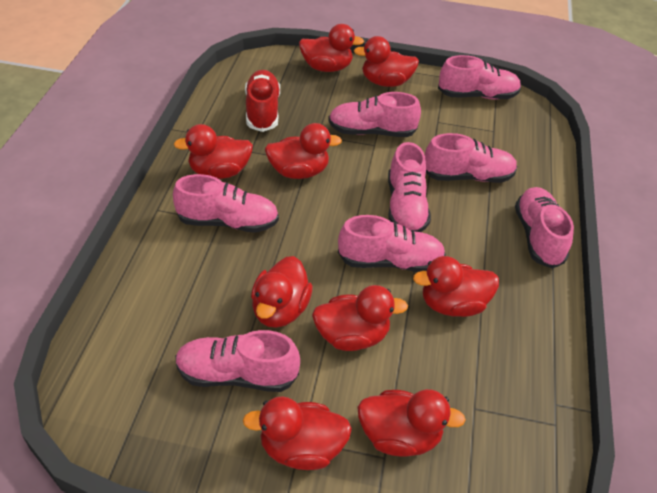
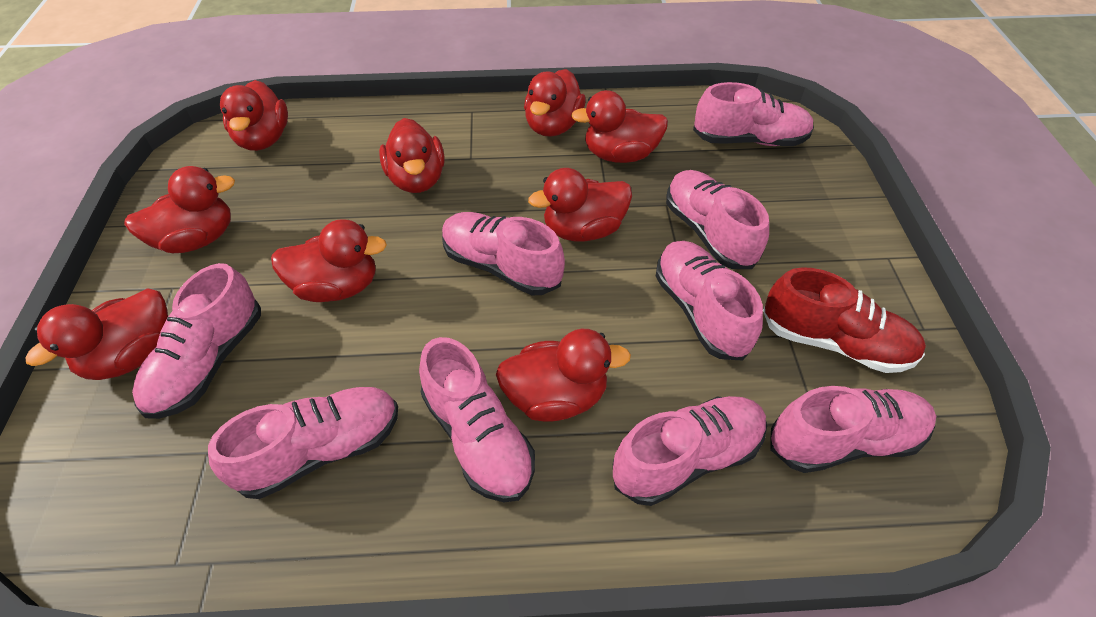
pink shoe: 8 -> 9

